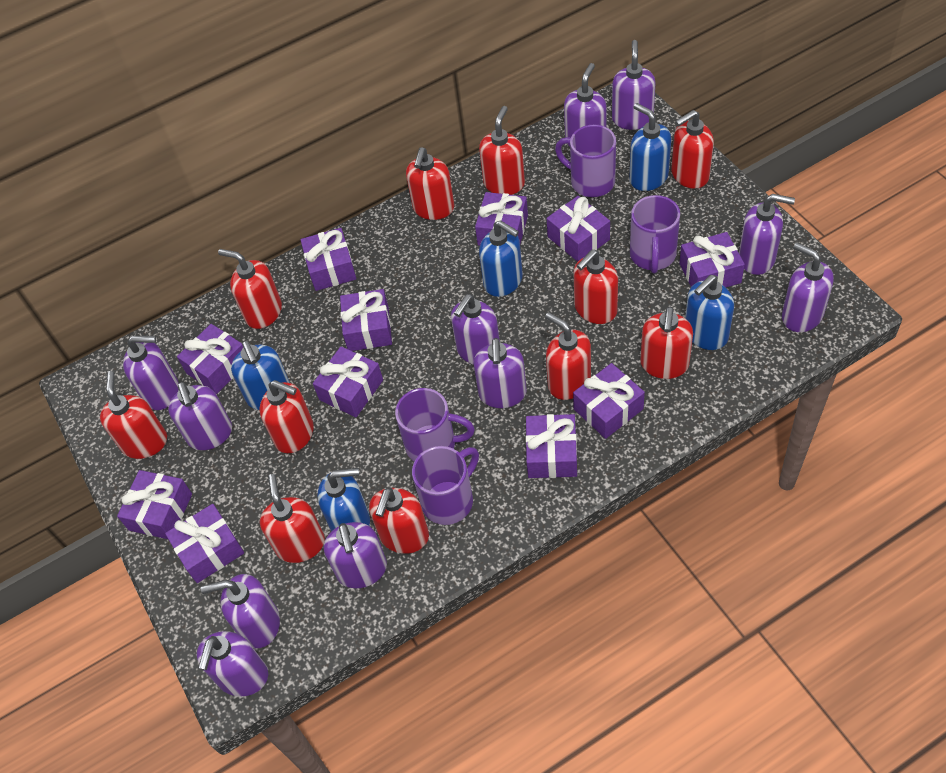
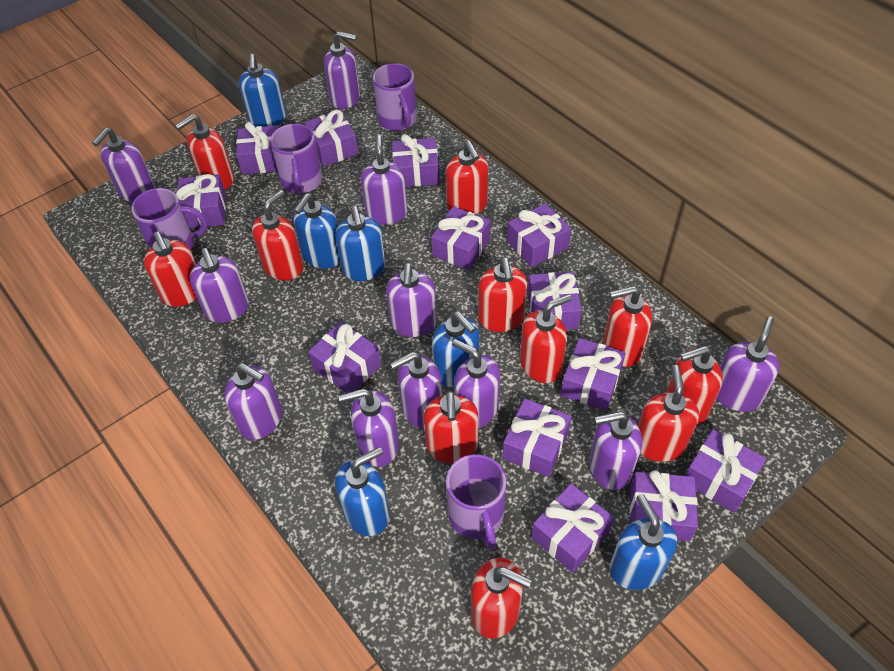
blue soap dispenser: 5 -> 6
purple gift: 11 -> 13

